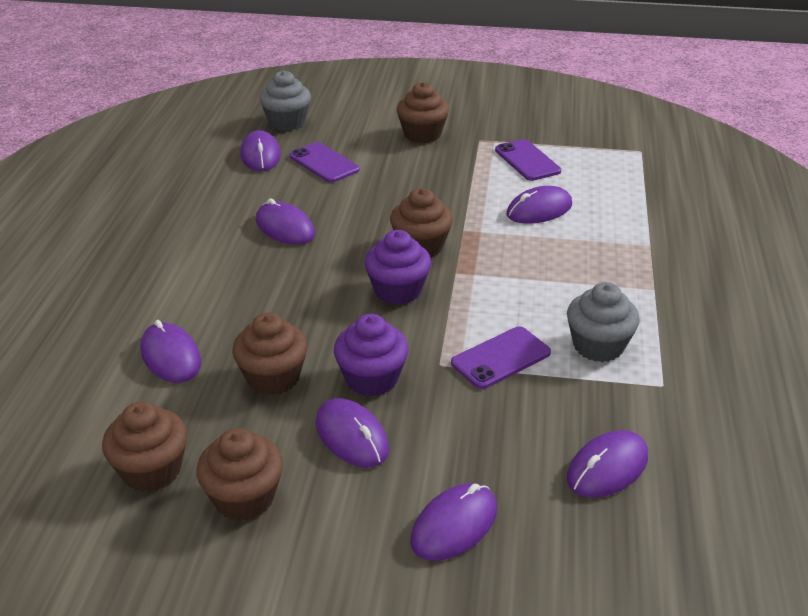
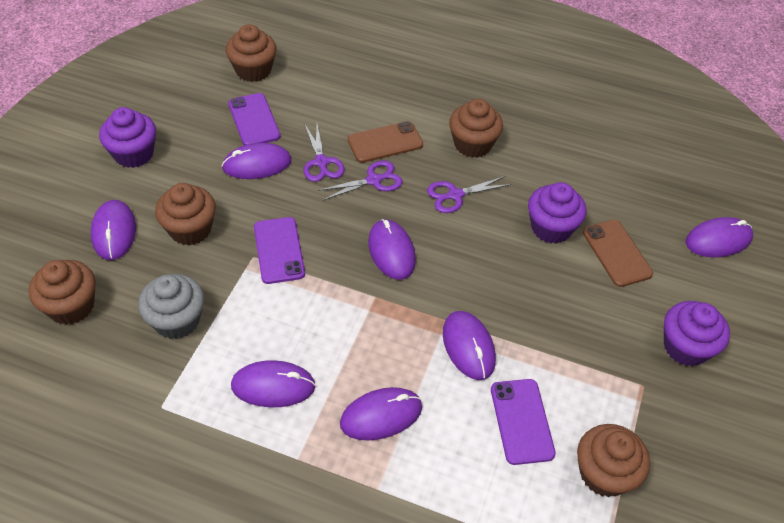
brown phone: 0 -> 2
grey cupcake: 2 -> 1
purple cupcake: 2 -> 3
purple scissors: 0 -> 3

